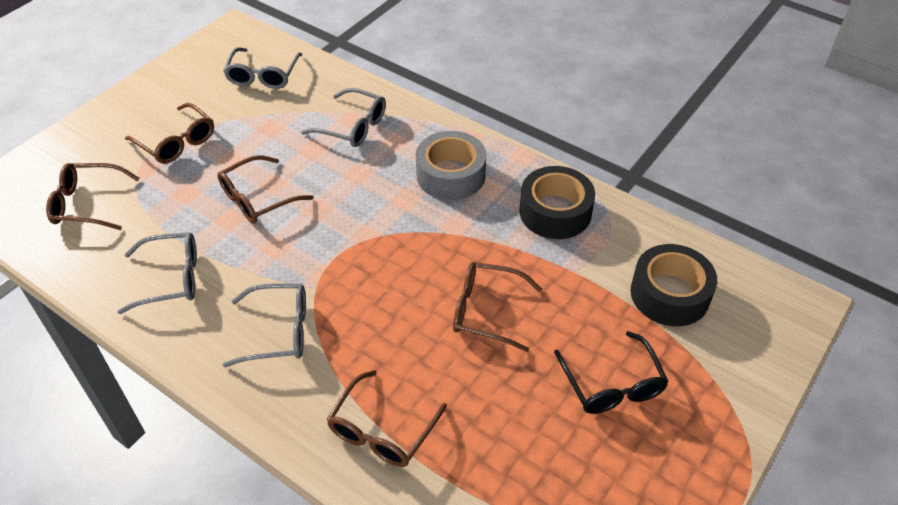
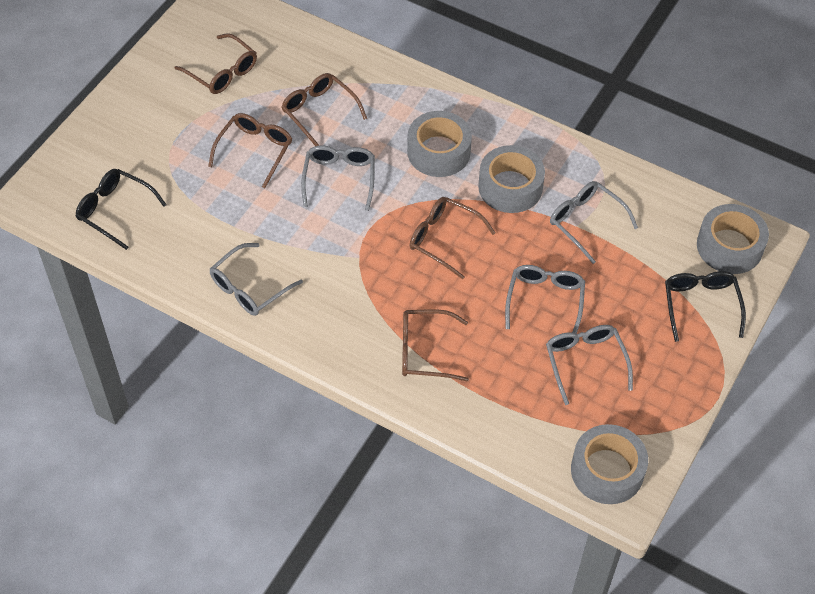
black glasses: 1 -> 2
black tape: 2 -> 0
grey glasses: 4 -> 5
grey tape: 1 -> 4

